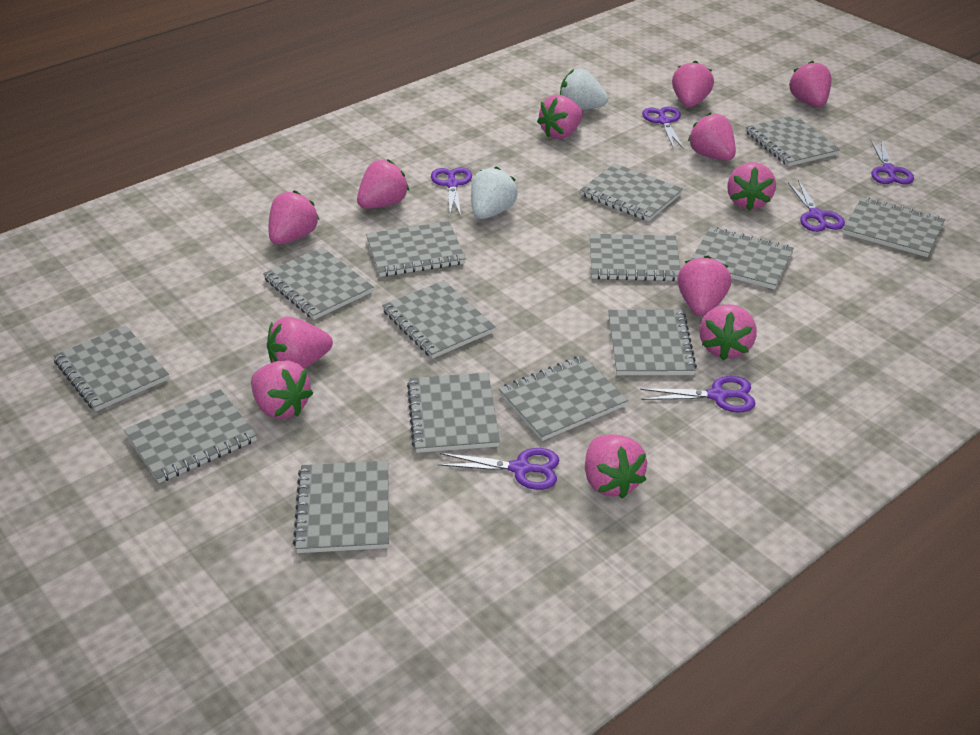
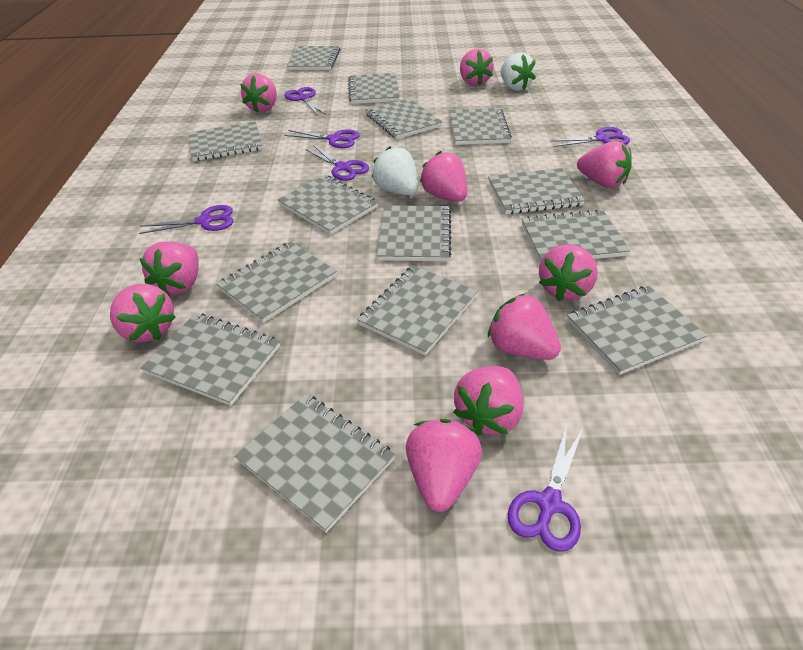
pink strawberry: 12 -> 10

